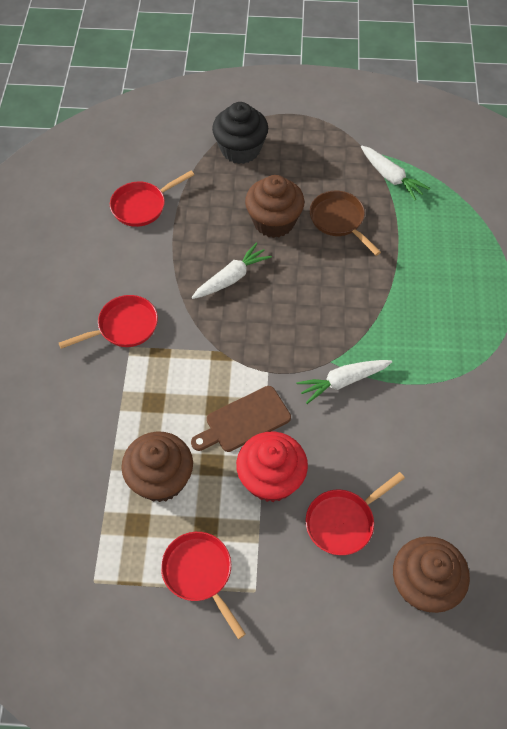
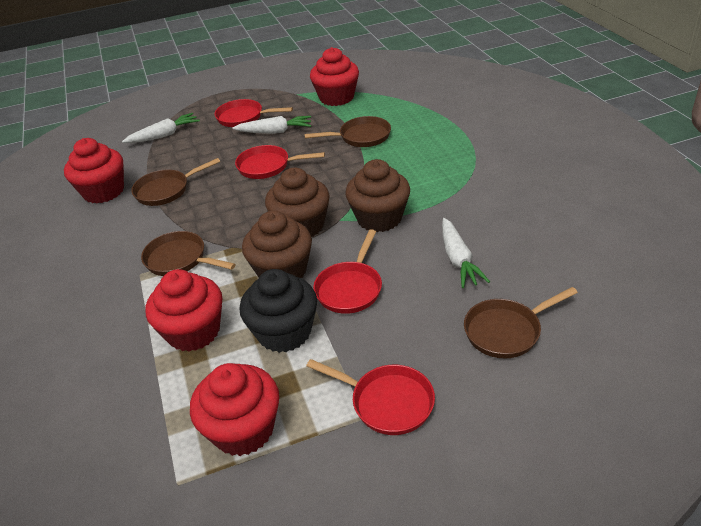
brown cutting board: 1 -> 0
brown pan: 1 -> 4
red cupcake: 1 -> 4

